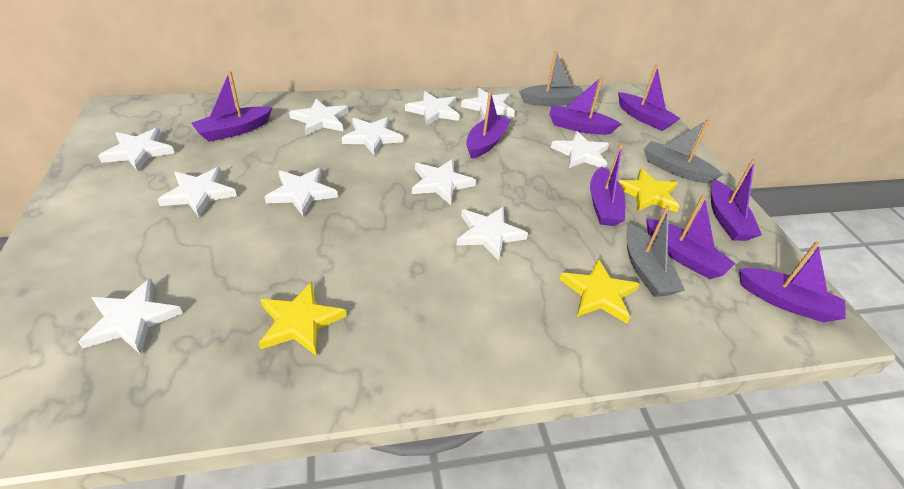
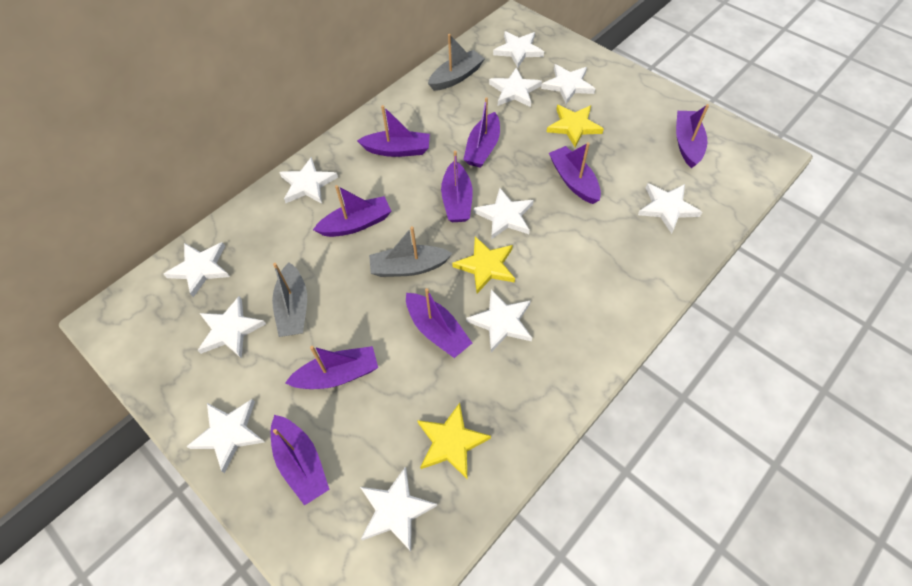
purple boat: 8 -> 9

